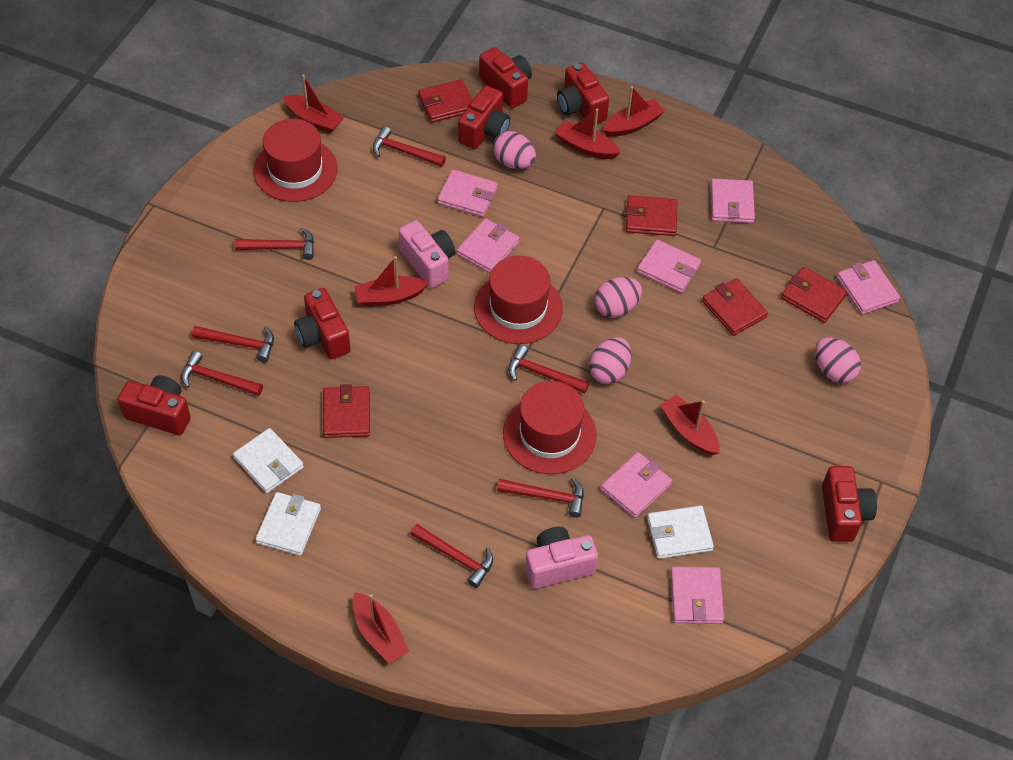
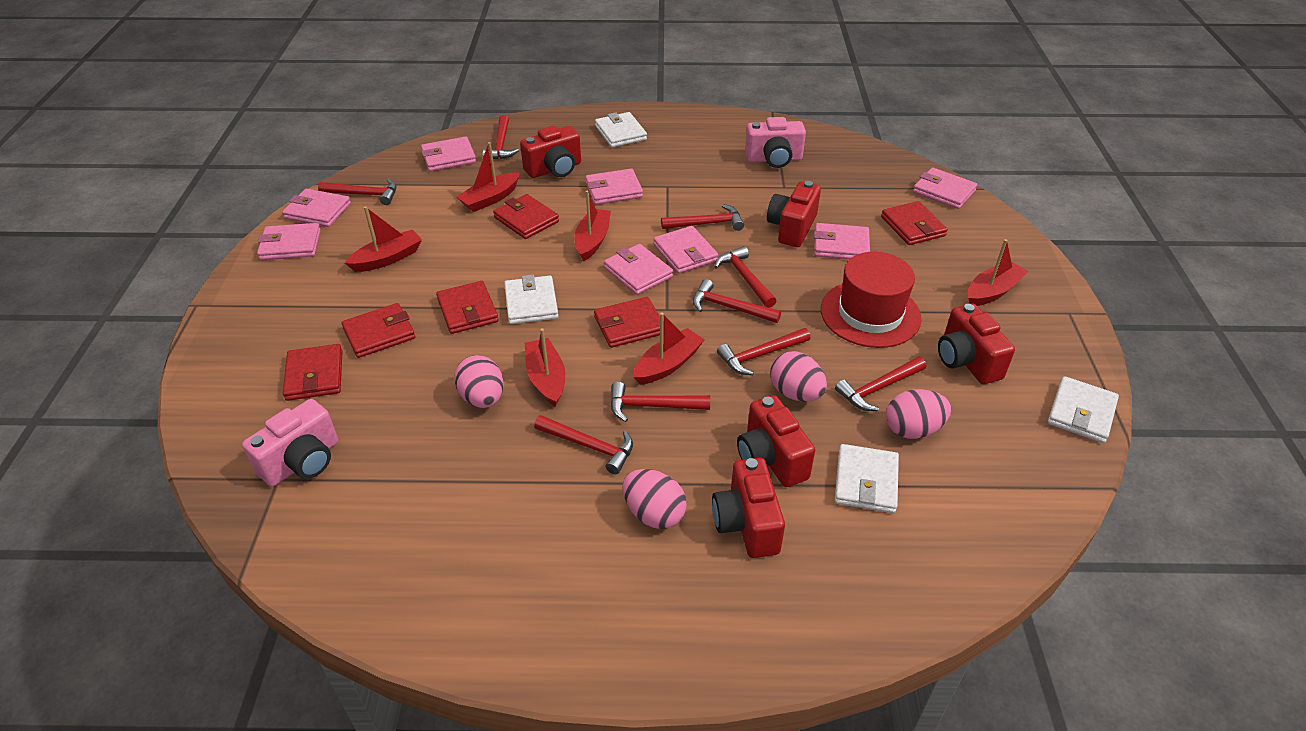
pink wallet: 7 -> 8
red camera: 6 -> 5
red hammer: 7 -> 9
red hat: 3 -> 1
red wallet: 5 -> 6
white wallet: 3 -> 4

